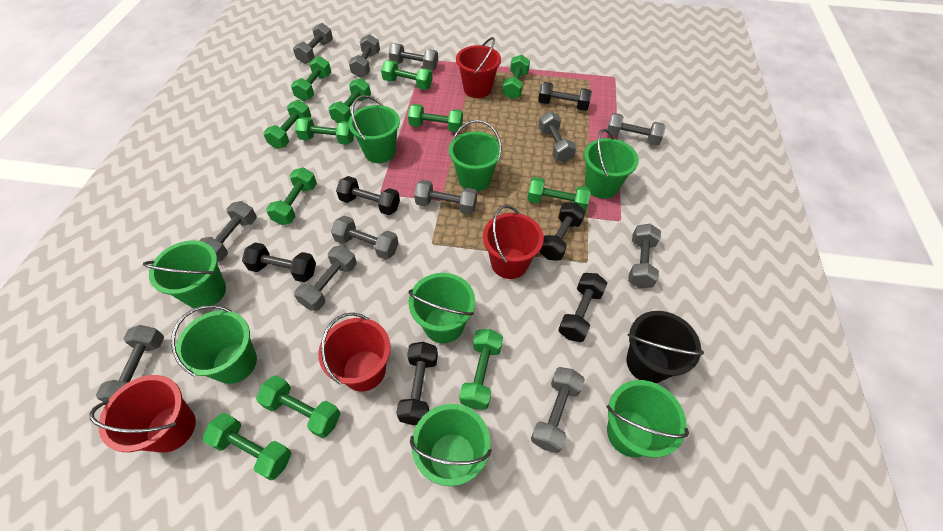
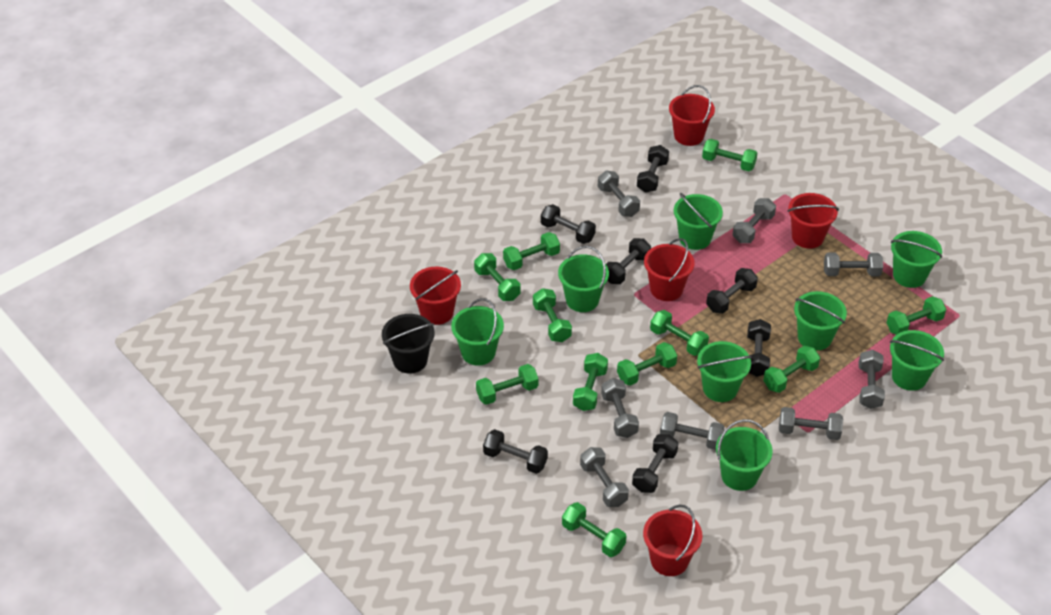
black dumbbell: 6 -> 7
green dumbbell: 12 -> 11
grey dumbbell: 12 -> 8
red bucket: 4 -> 5

